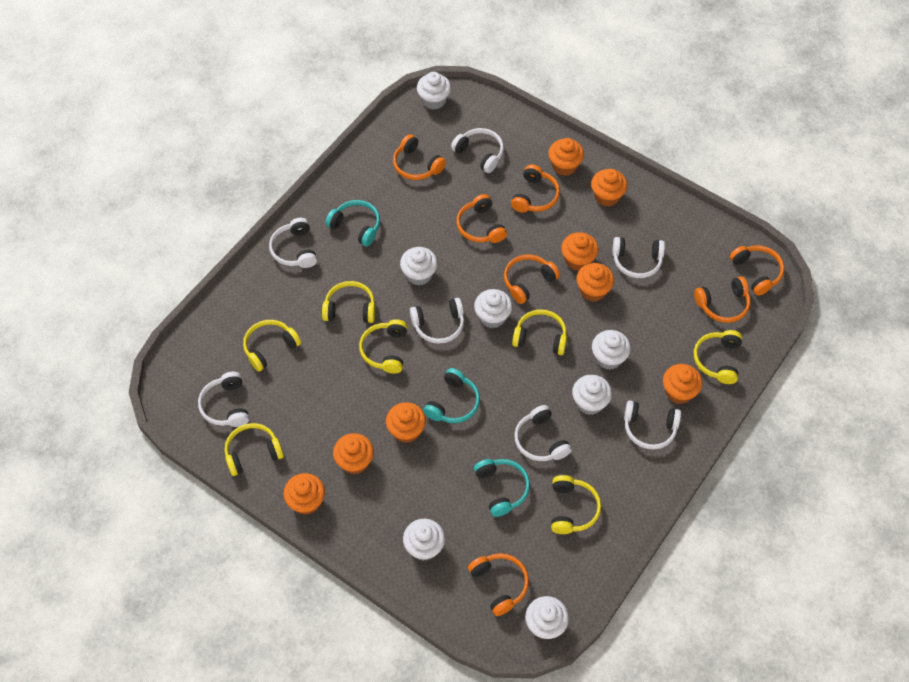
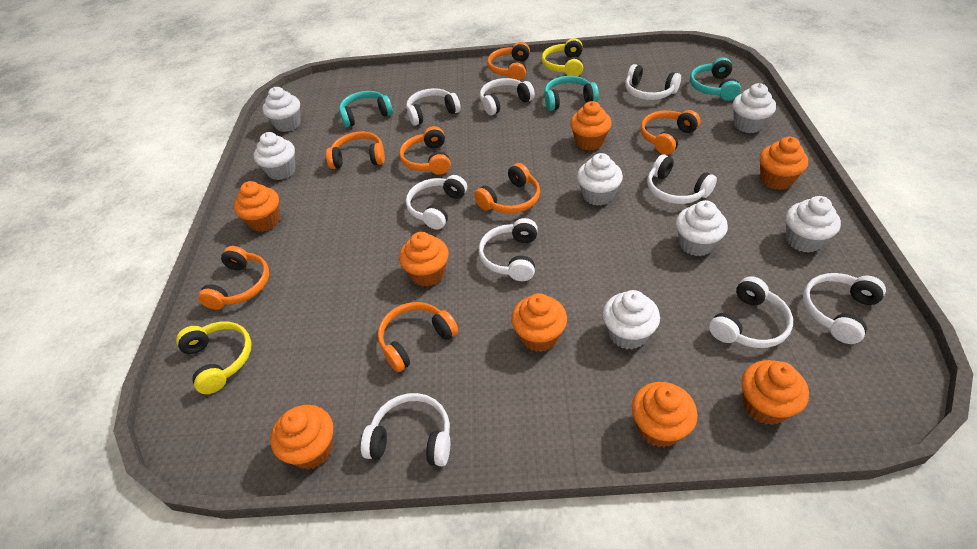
white headphones: 7 -> 9
yellow headphones: 7 -> 2

